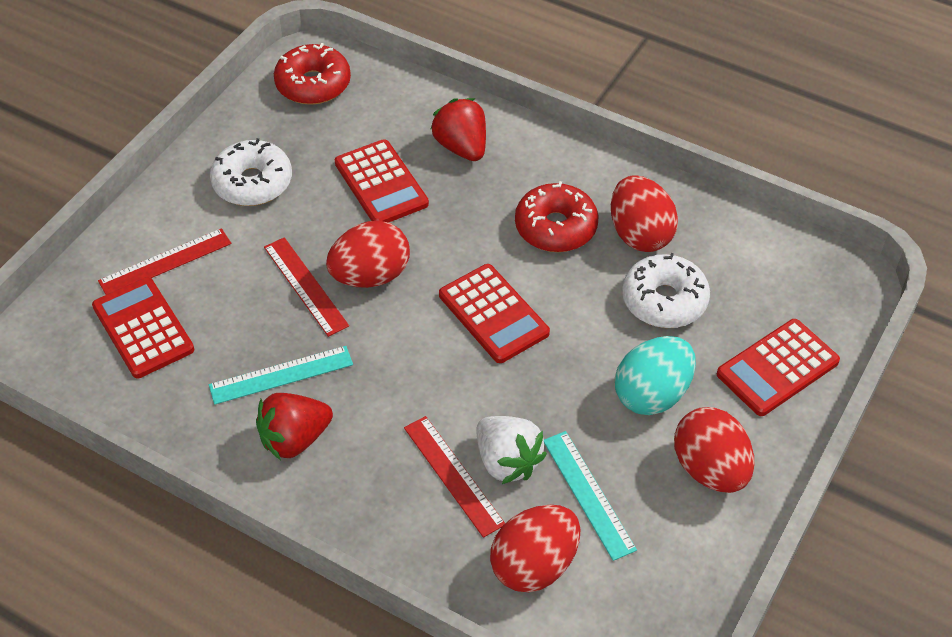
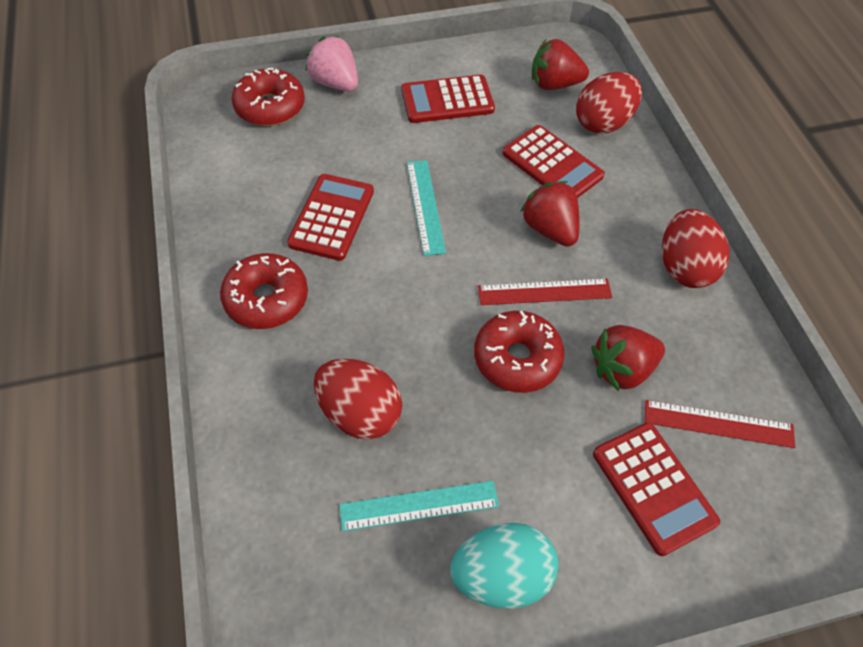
pink strawberry: 0 -> 1
red donut: 2 -> 3
red egg: 4 -> 3
red ruler: 3 -> 2
red strawberry: 2 -> 3
white donut: 2 -> 0
white strawberry: 1 -> 0

